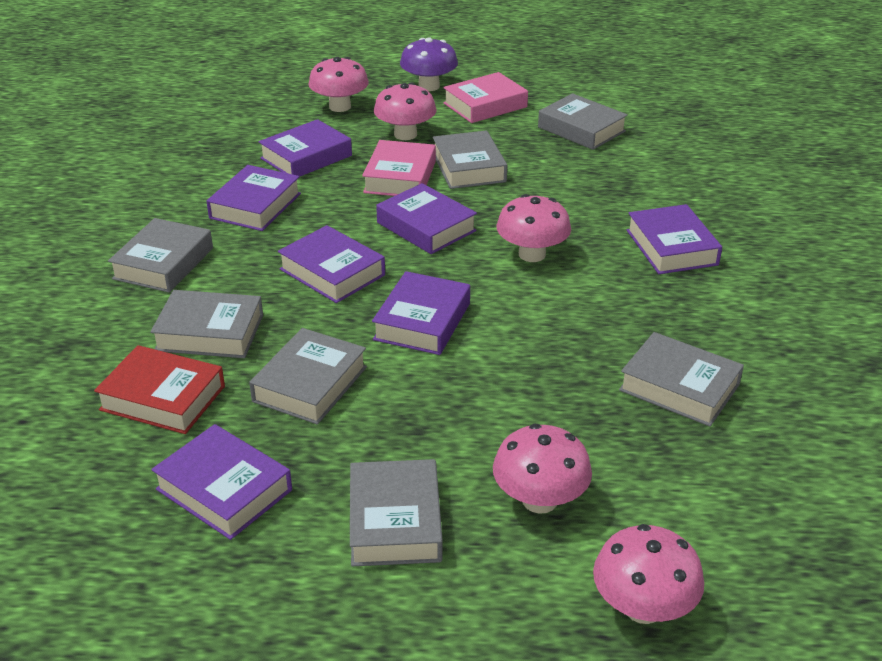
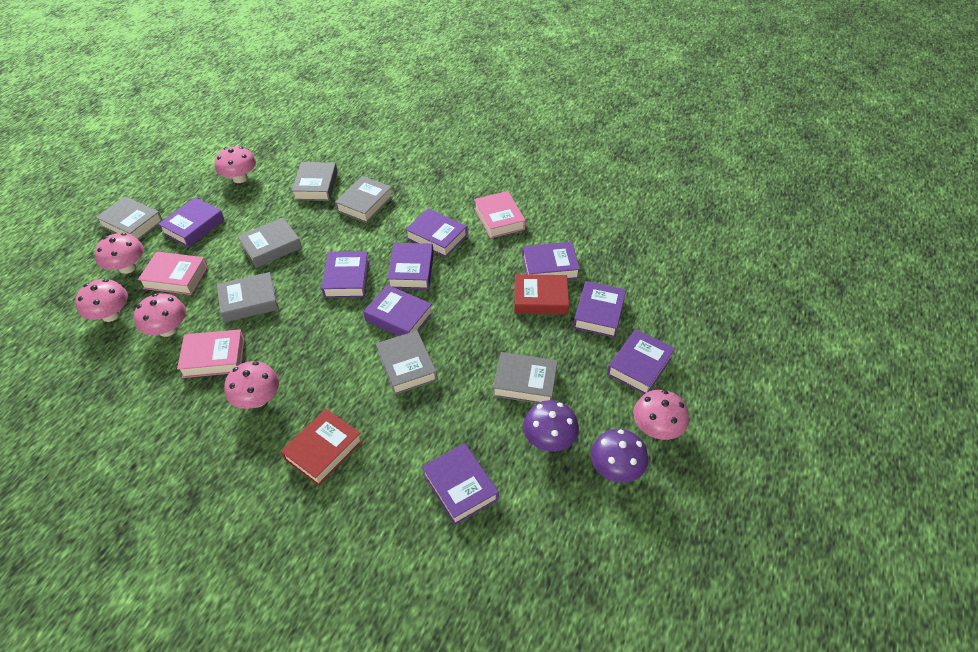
pink book: 2 -> 3
pink mushroom: 5 -> 6
purple book: 7 -> 9
purple mushroom: 1 -> 2
red book: 1 -> 2

